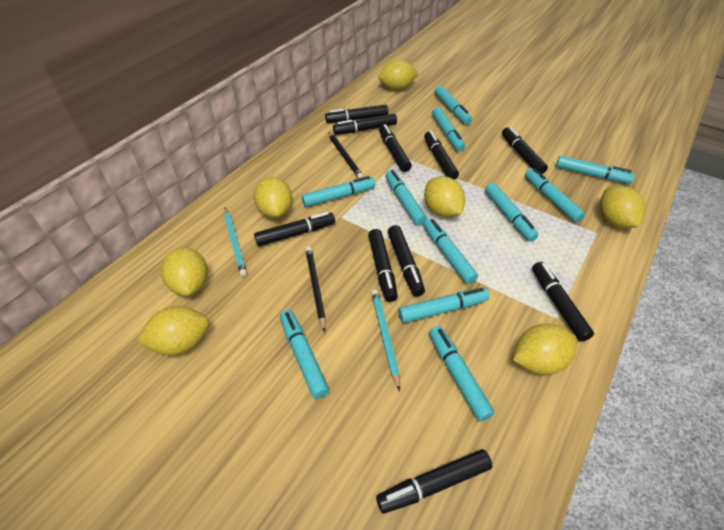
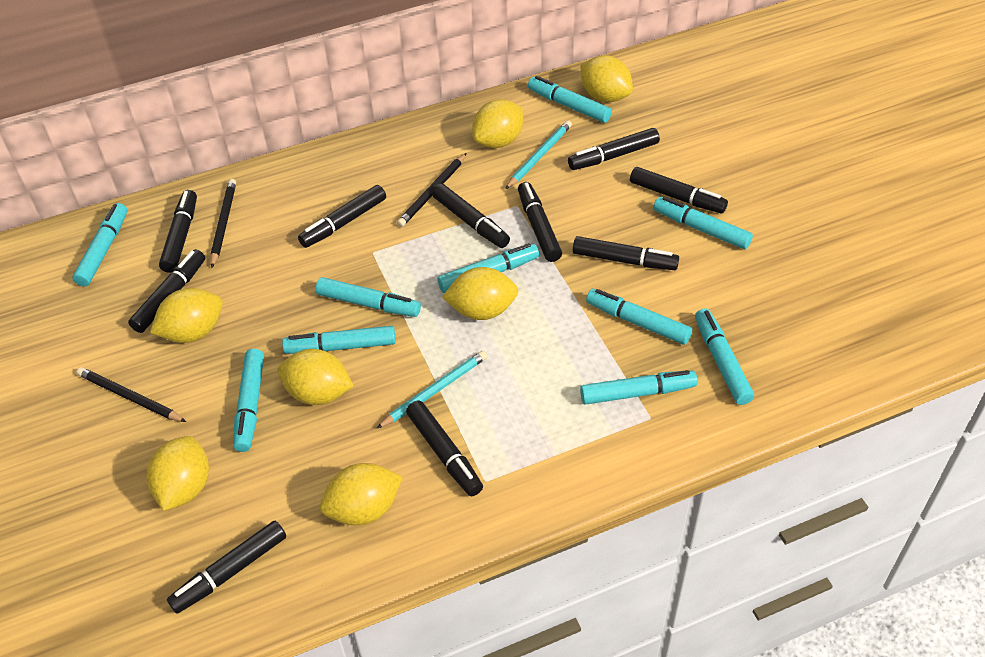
black pencil: 2 -> 3
turquoise marker: 11 -> 10

